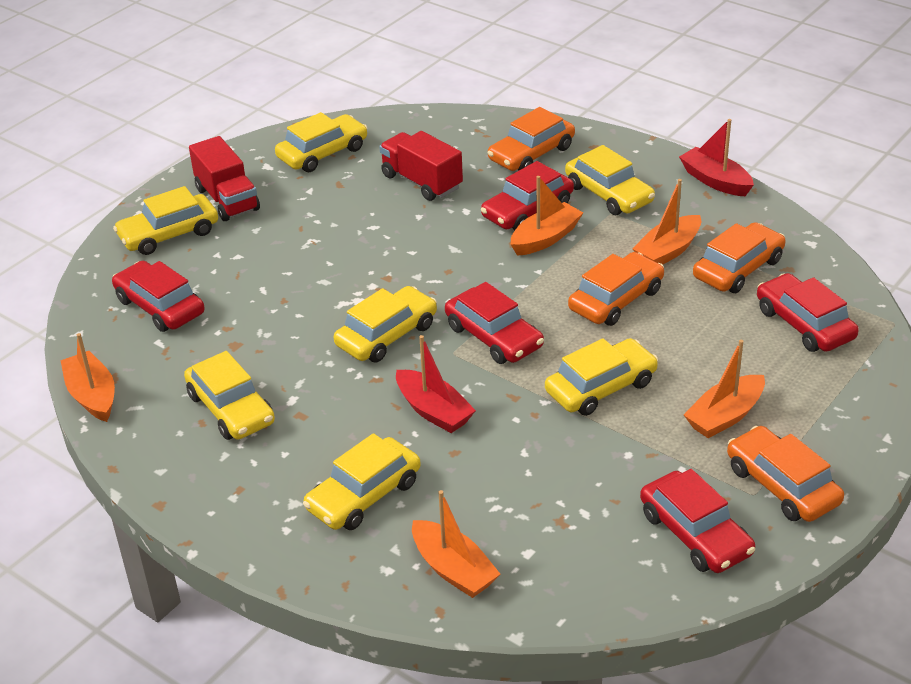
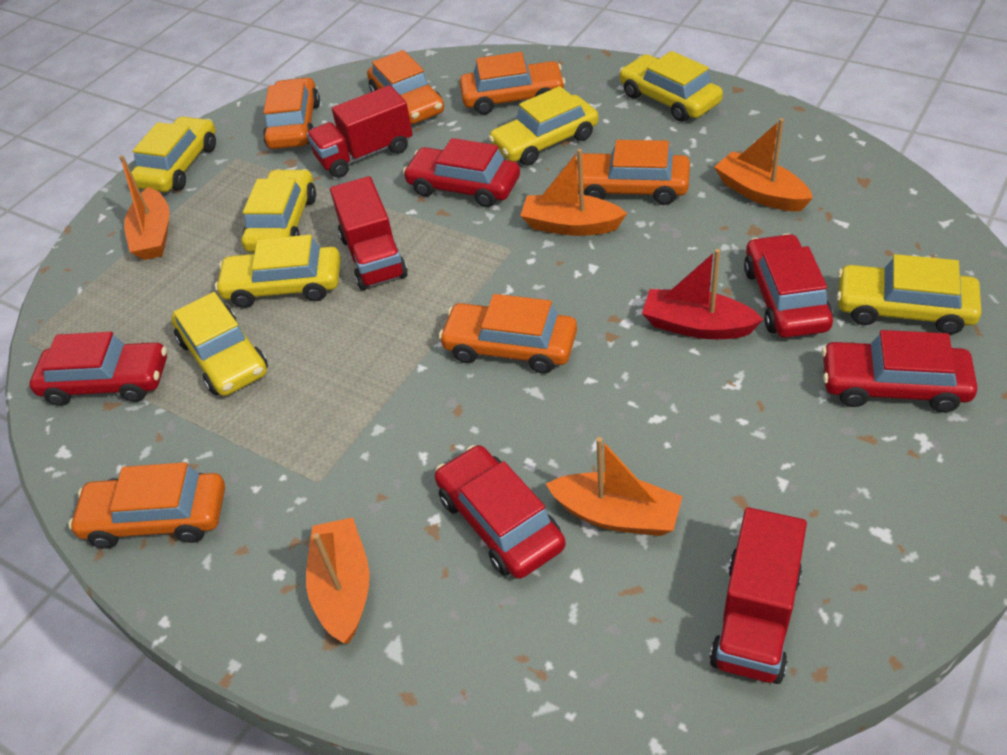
orange car: 4 -> 6
red boat: 2 -> 1
red truck: 2 -> 3

